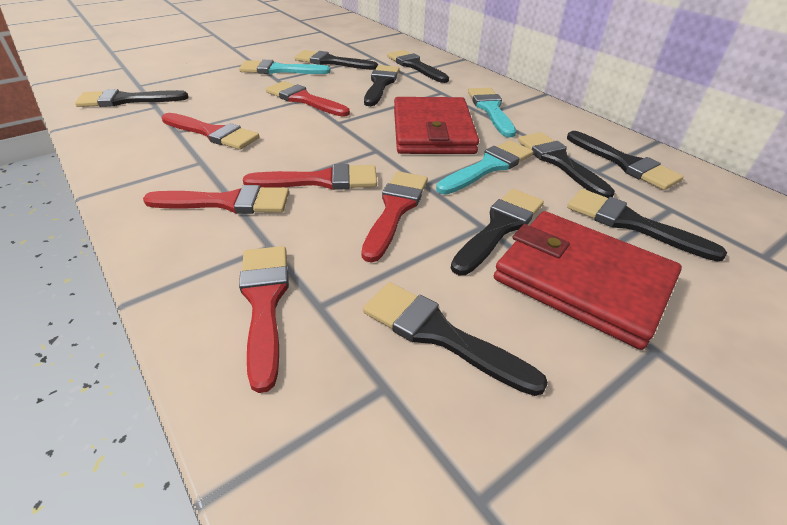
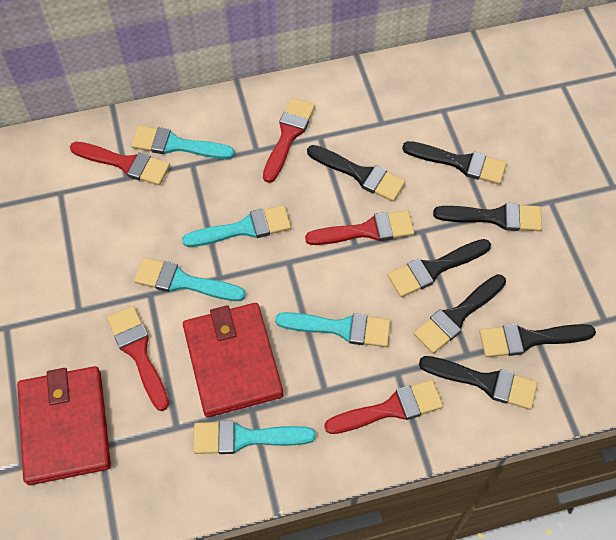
black brush: 9 -> 7
red brush: 6 -> 5
turquoise brush: 3 -> 5

